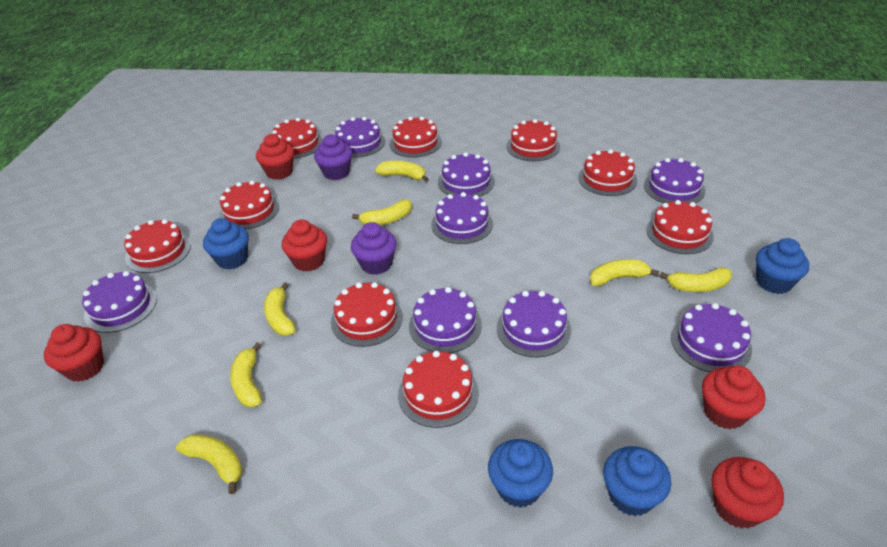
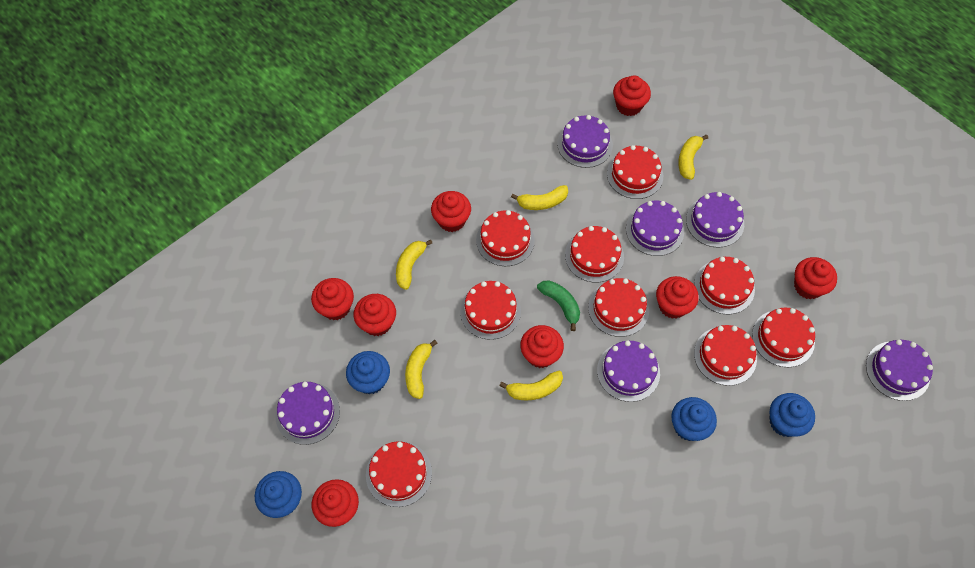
green banana: 0 -> 1
purple cake: 8 -> 6
purple cupcake: 2 -> 0
red cupcake: 5 -> 8
yellow banana: 7 -> 5

